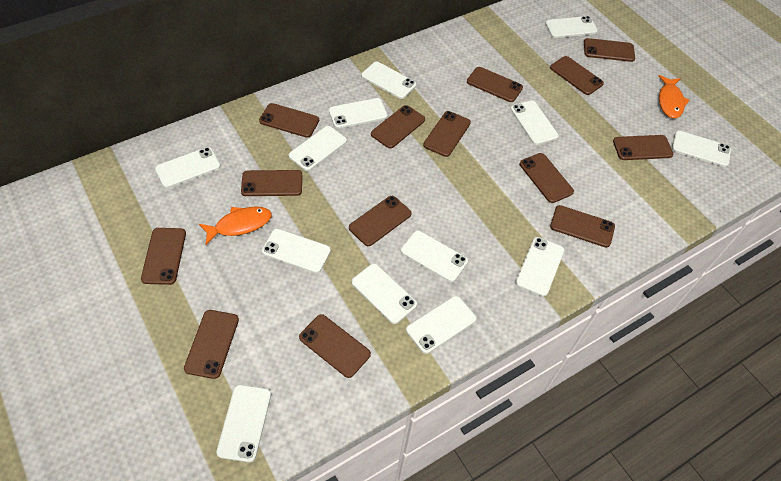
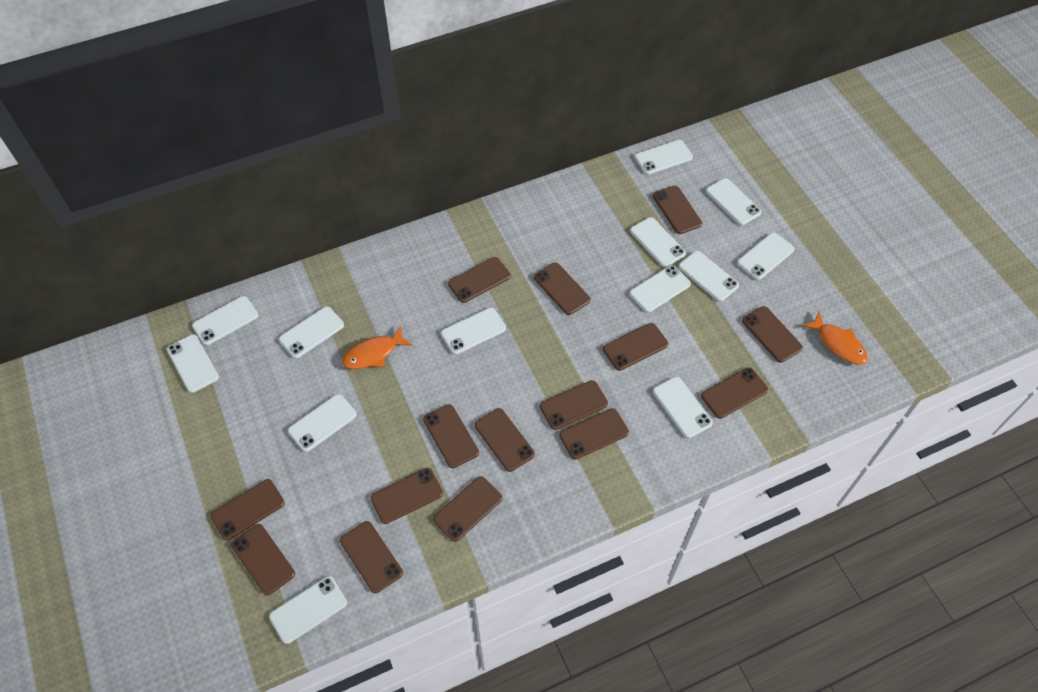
brown phone: 14 -> 15

